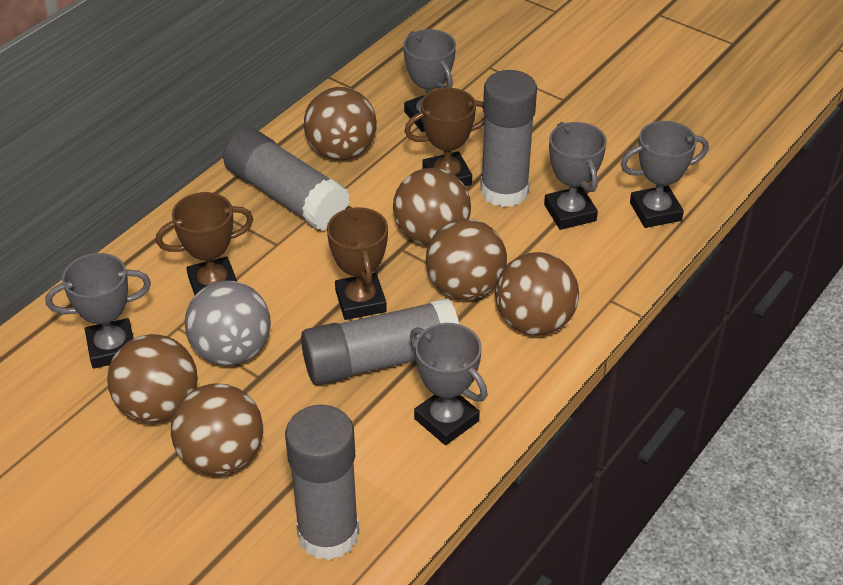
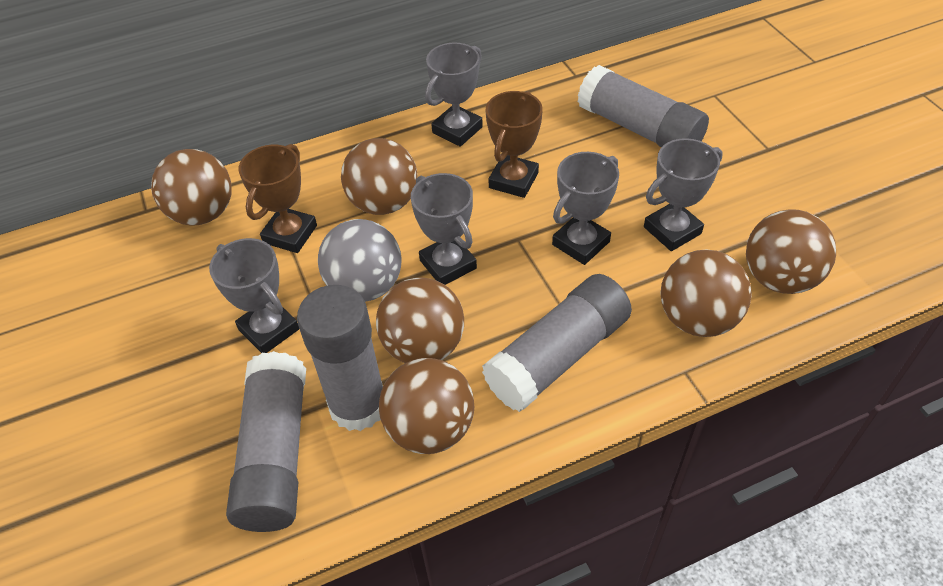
brown trophy: 3 -> 2

